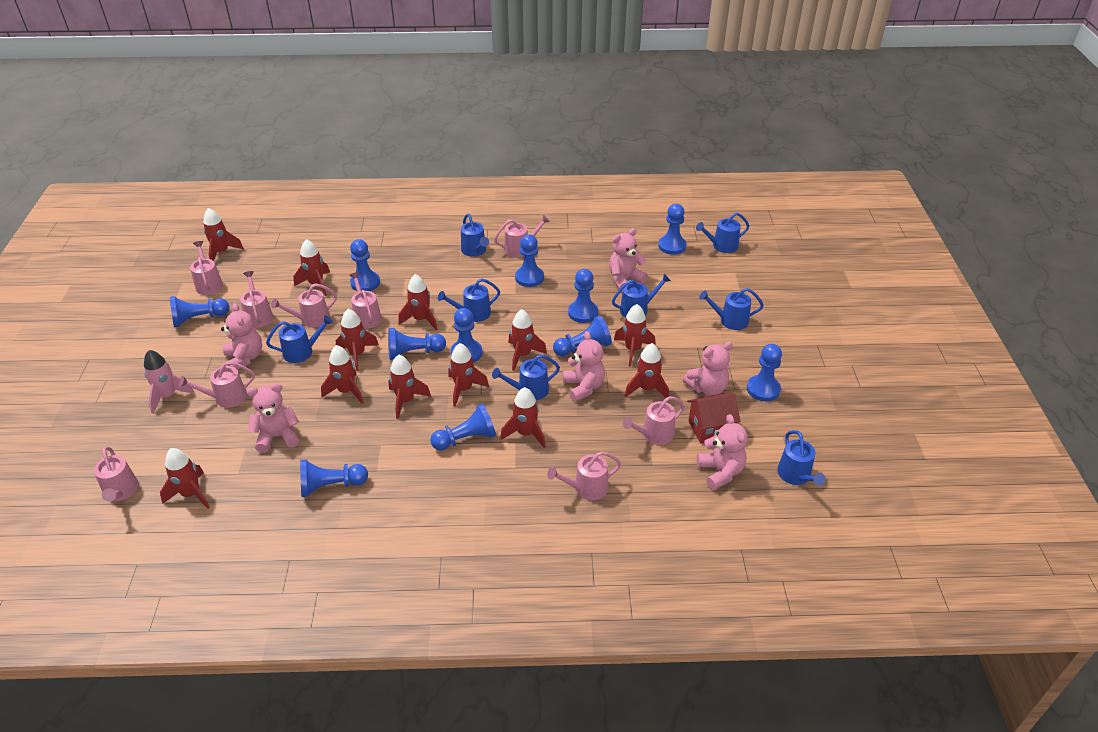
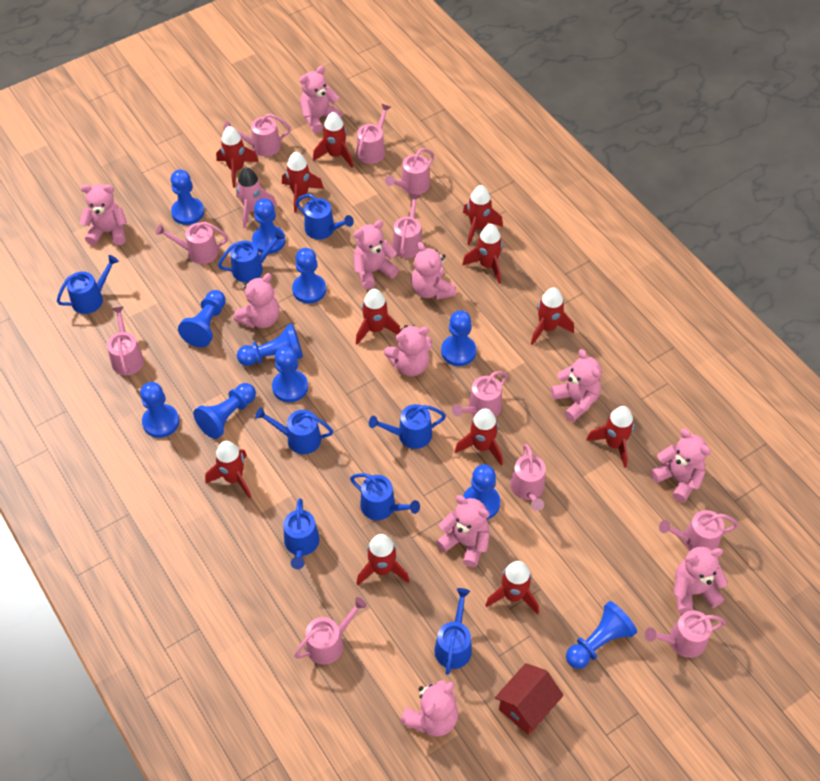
pink teddy bear: 6 -> 11
pink watering can: 9 -> 11

